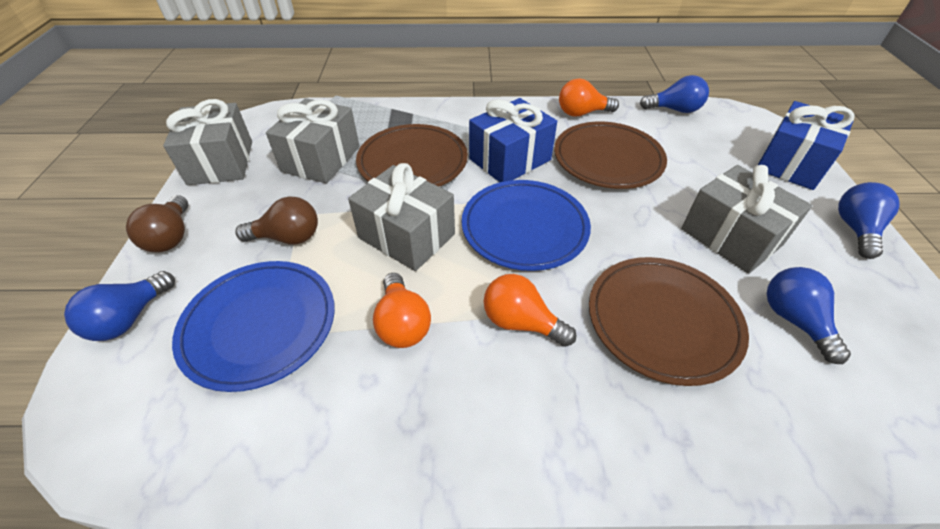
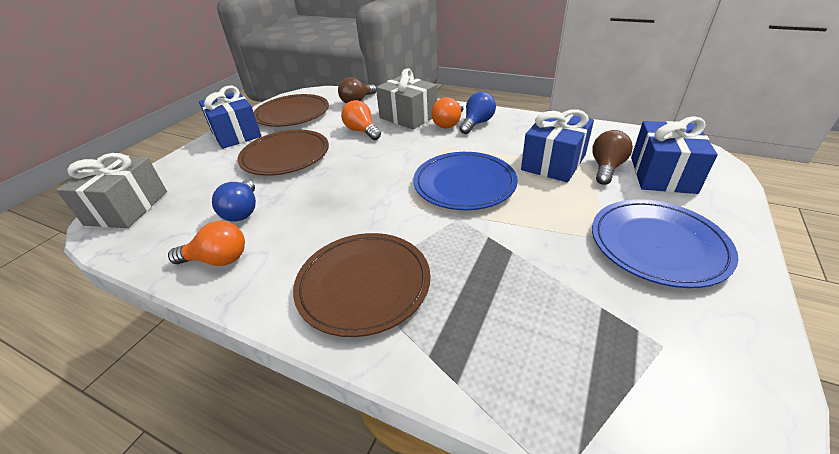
blue gift: 2 -> 3
blue light bulb: 4 -> 2
grey gift: 4 -> 2

